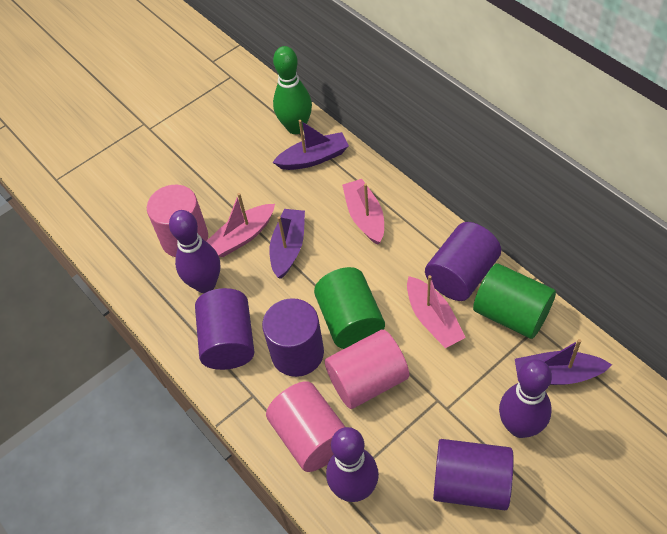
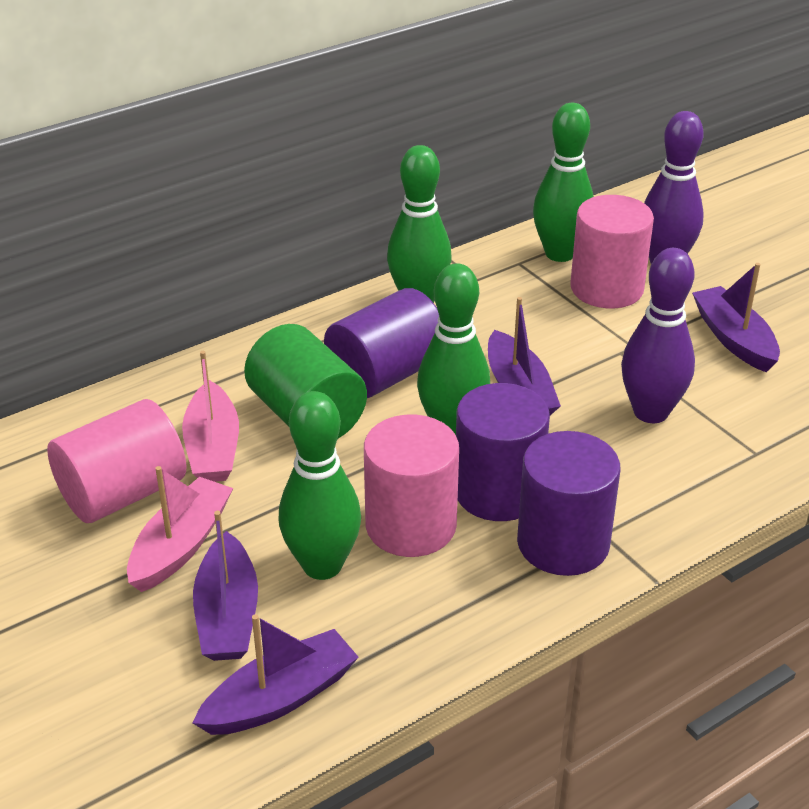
green bowling pin: 1 -> 4
green cylinder: 2 -> 1
pink boat: 3 -> 2
purple boat: 3 -> 4
purple bowling pin: 3 -> 2
purple cylinder: 4 -> 3

